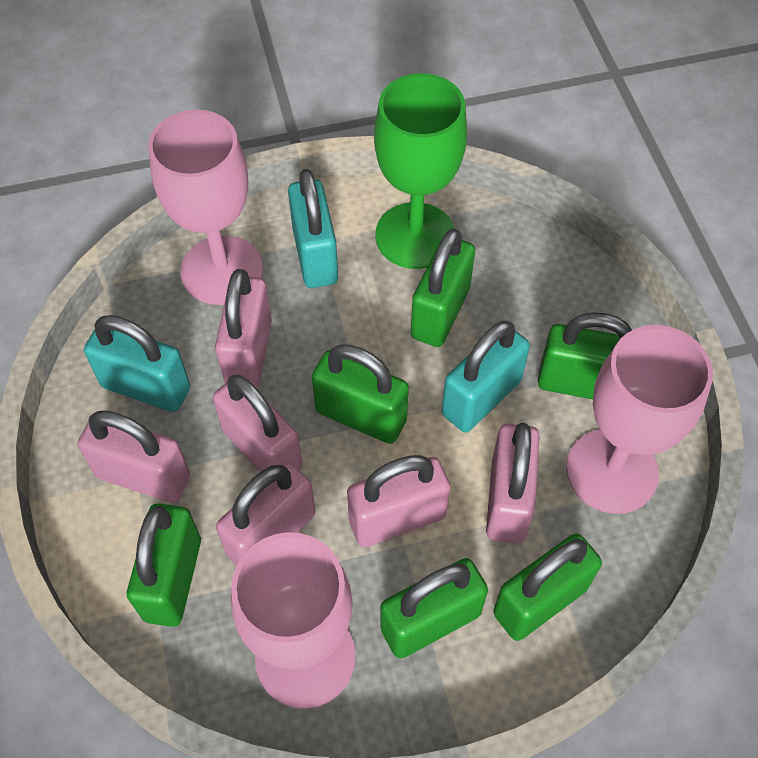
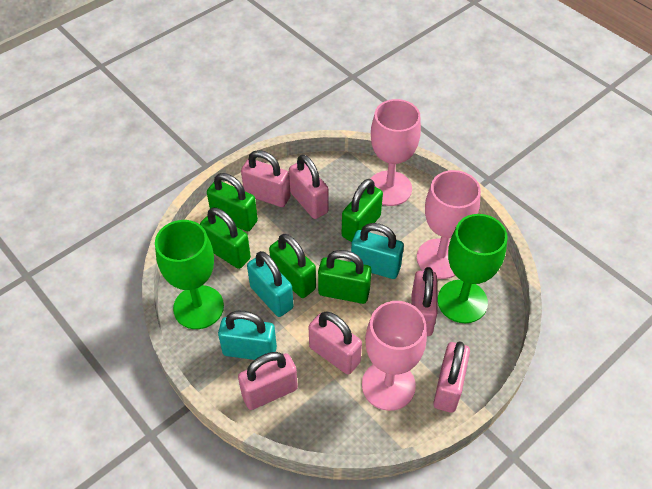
green goblet: 1 -> 2
green padlock: 6 -> 5

